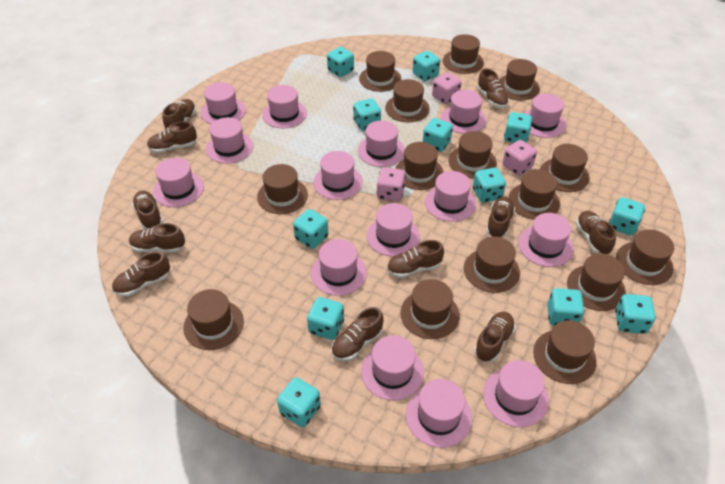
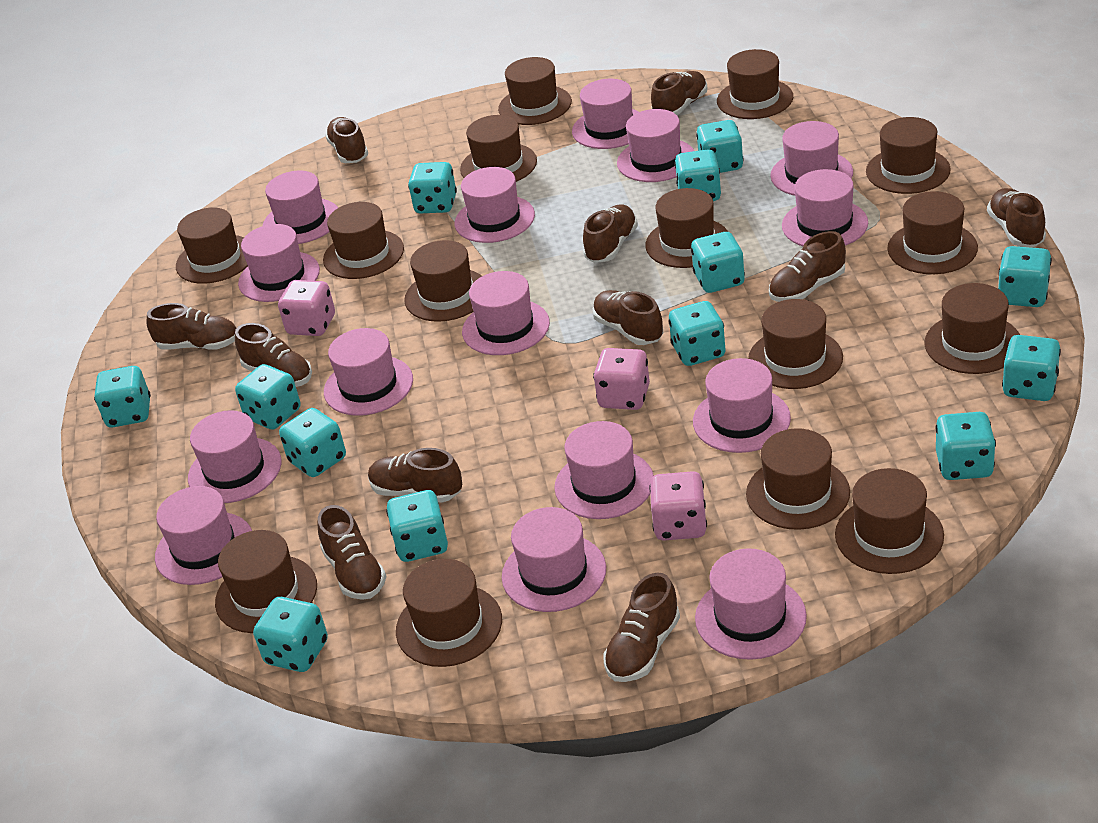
turquoise dice: 12 -> 13

